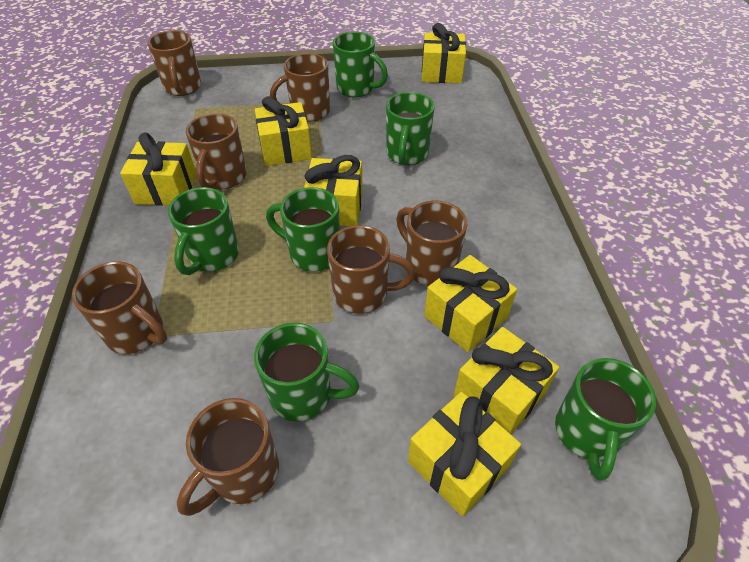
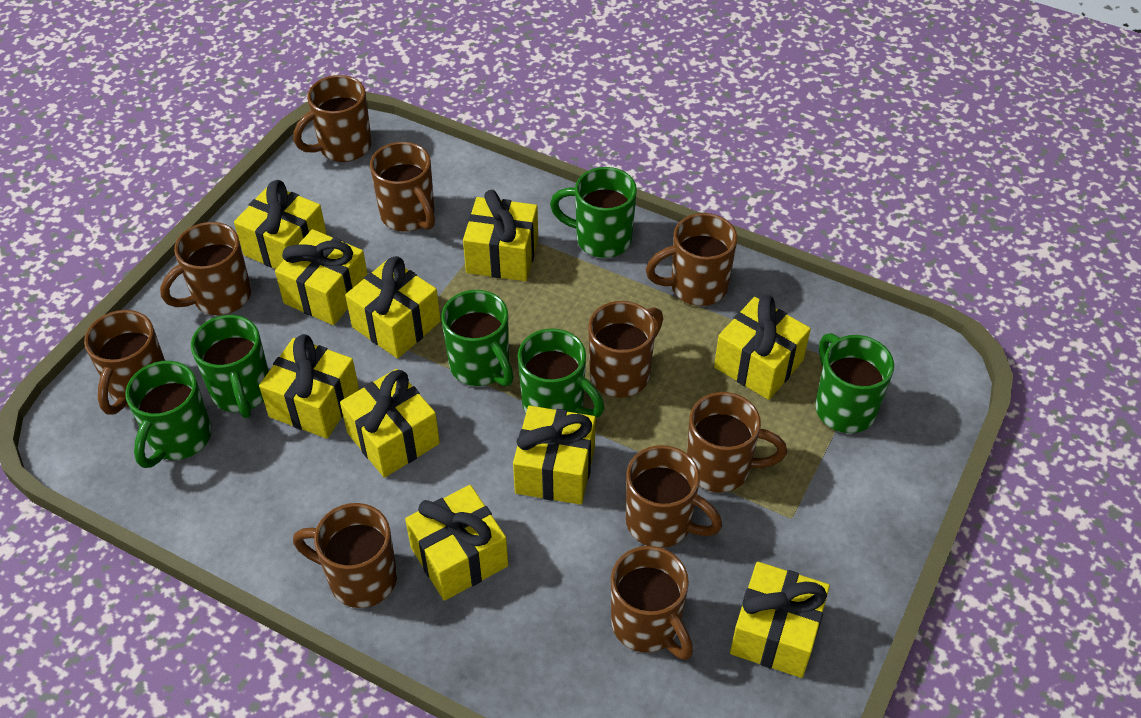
brown mug: 7 -> 10
yellow gift: 7 -> 10

